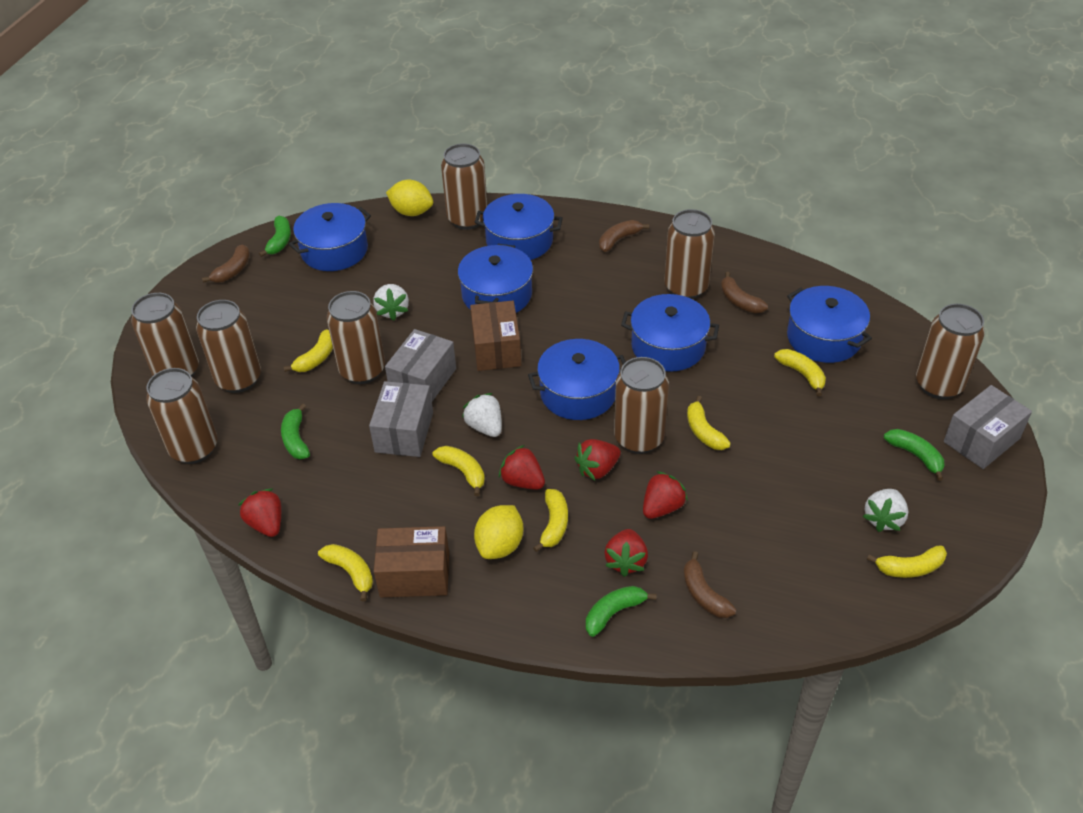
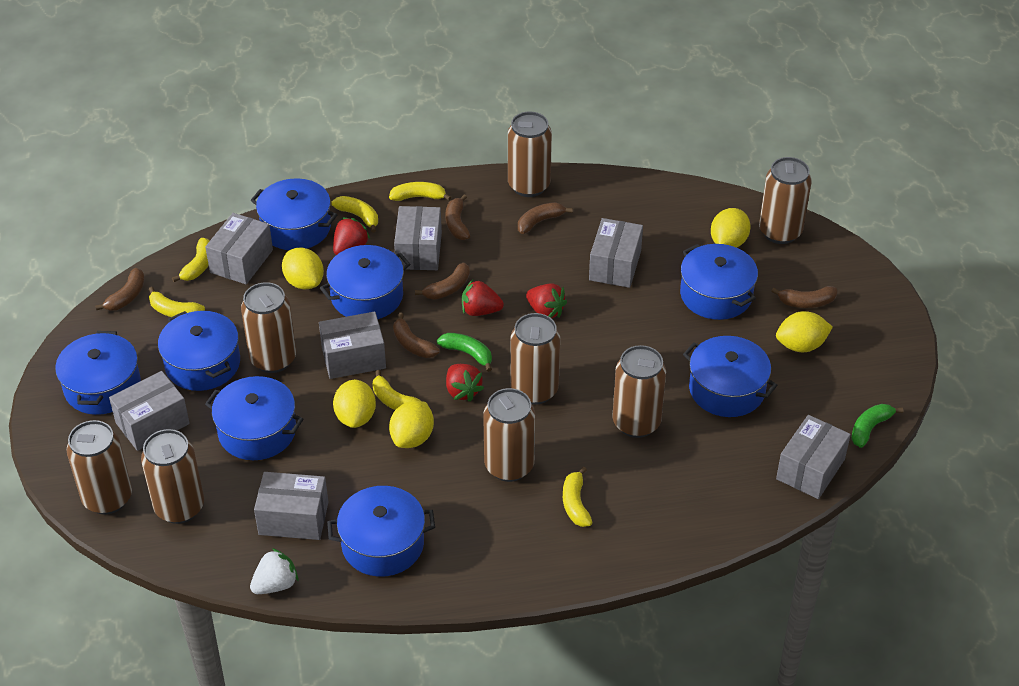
blue pot: 6 -> 8
brown banana: 4 -> 6
brown box: 2 -> 0
green banana: 4 -> 2
grey box: 3 -> 7
red strawberry: 5 -> 4
white strawberry: 3 -> 1
yellow banana: 7 -> 6
yellow lemon: 2 -> 5

